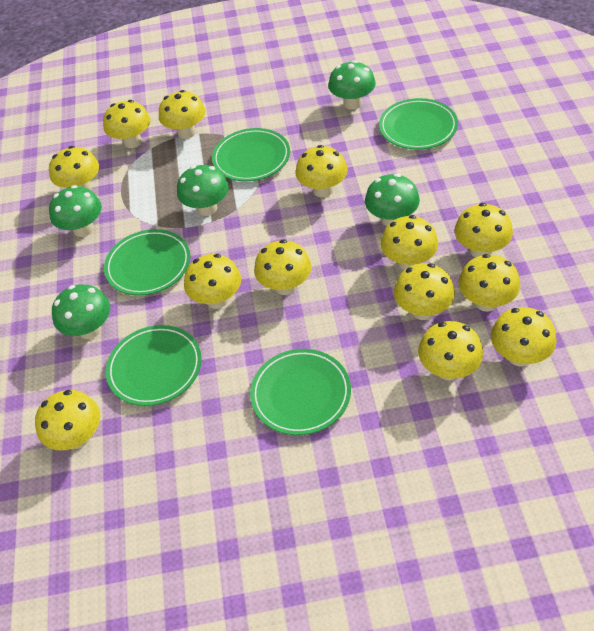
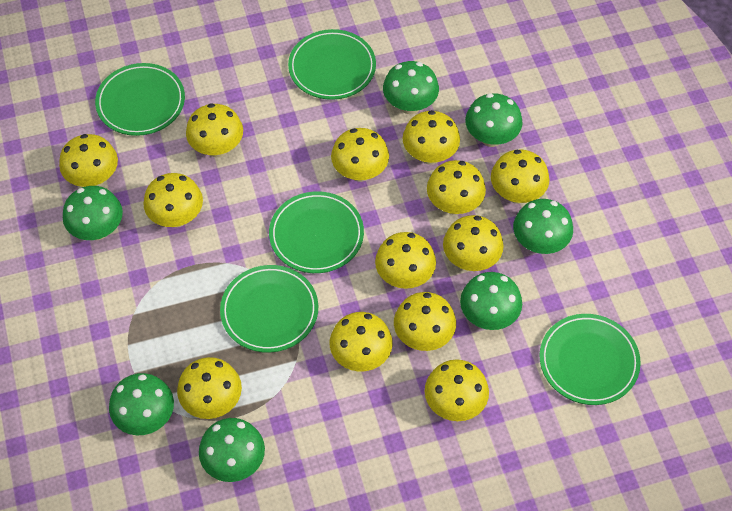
green mushroom: 5 -> 7

